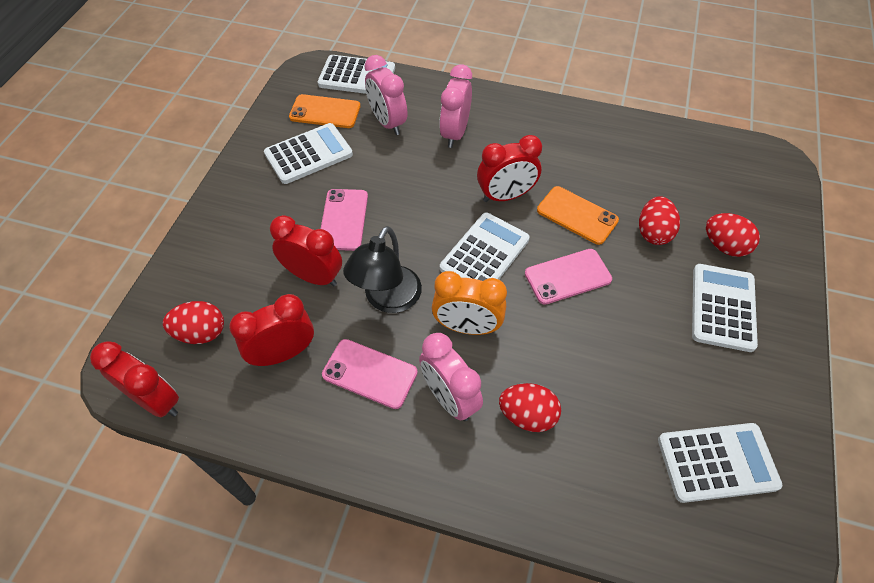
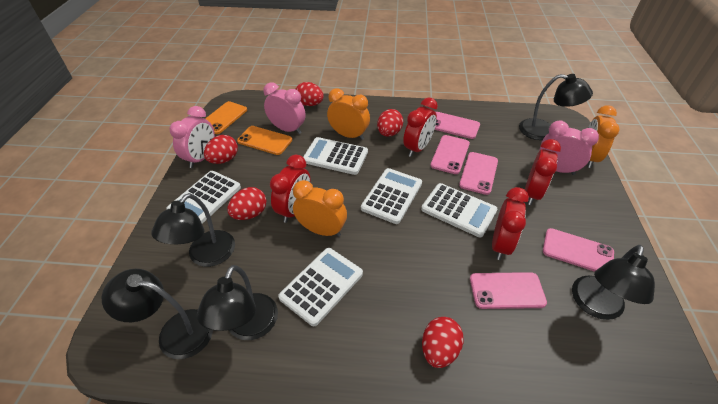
black lamp: 1 -> 5
orange clock: 1 -> 3
pink phone: 3 -> 5
red egg: 4 -> 5

